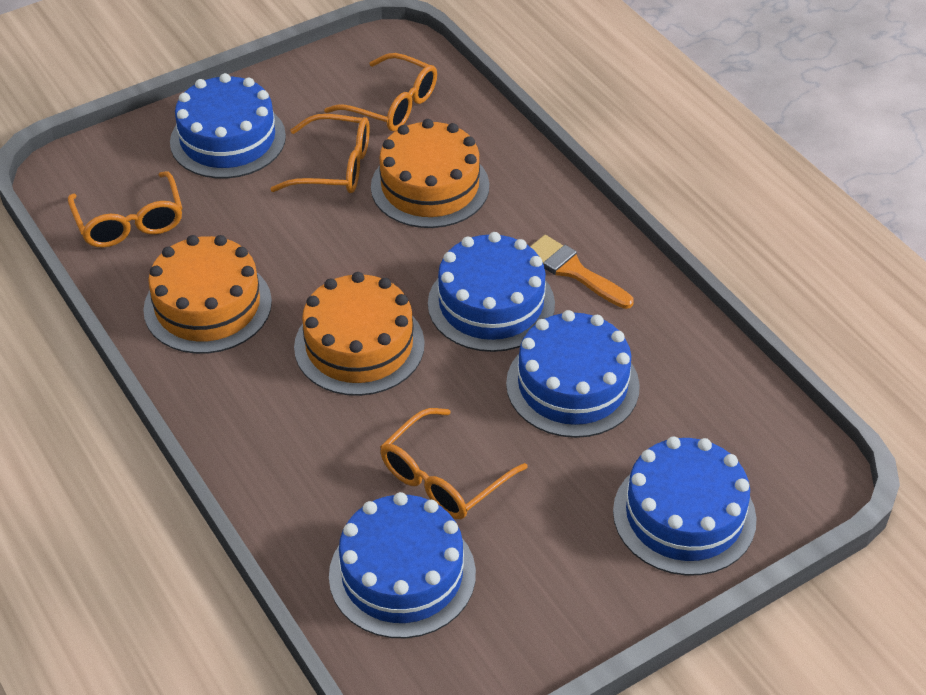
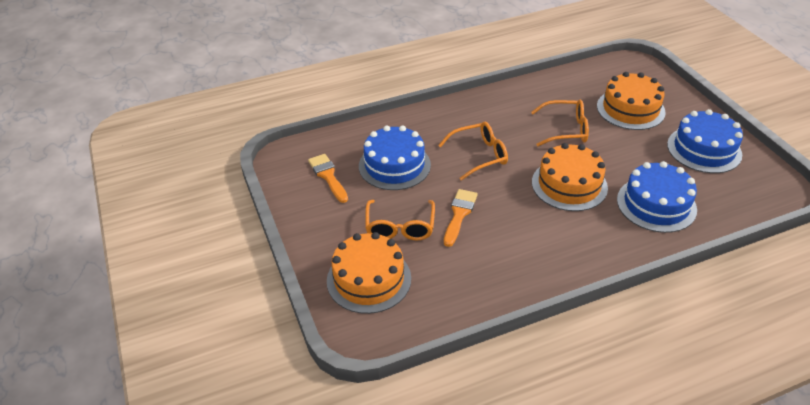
blue cake: 5 -> 3
orange brush: 1 -> 2
orange glasses: 4 -> 3

